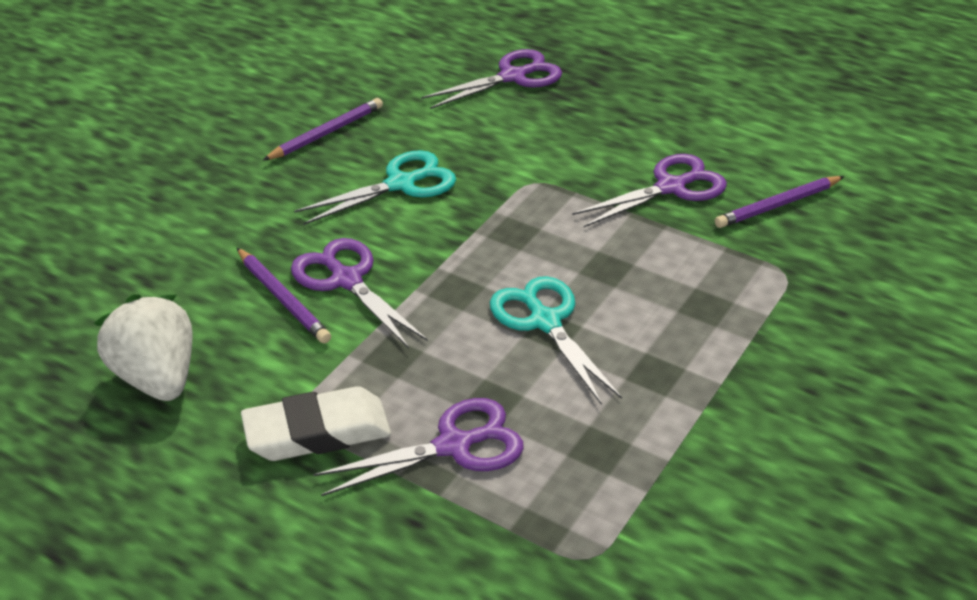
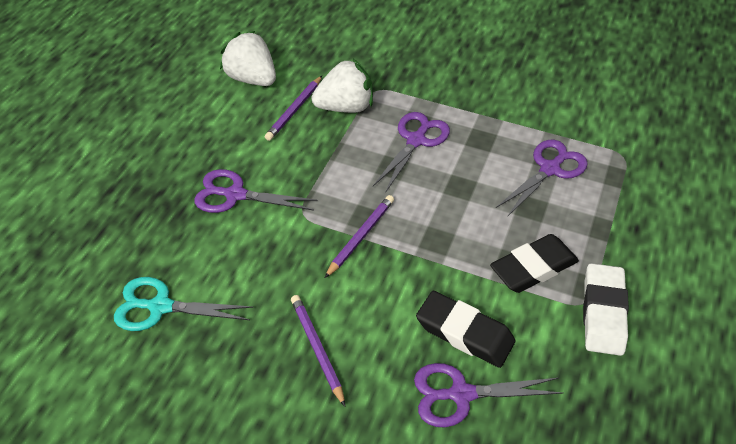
black eraser: 0 -> 2
turquoise scissors: 2 -> 1
white strawberry: 1 -> 2

